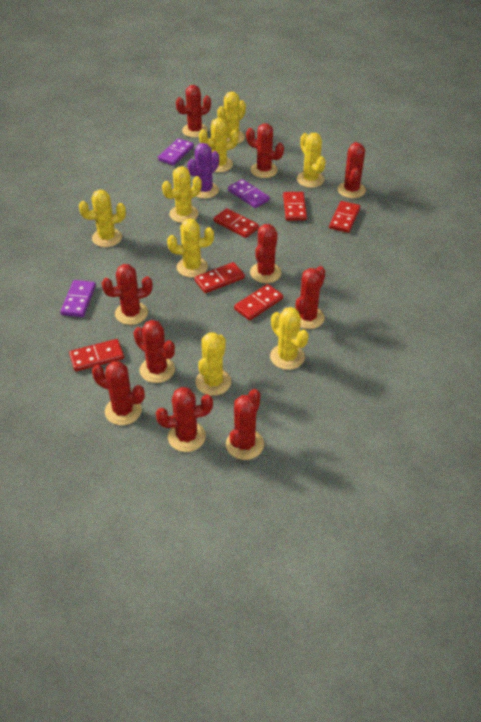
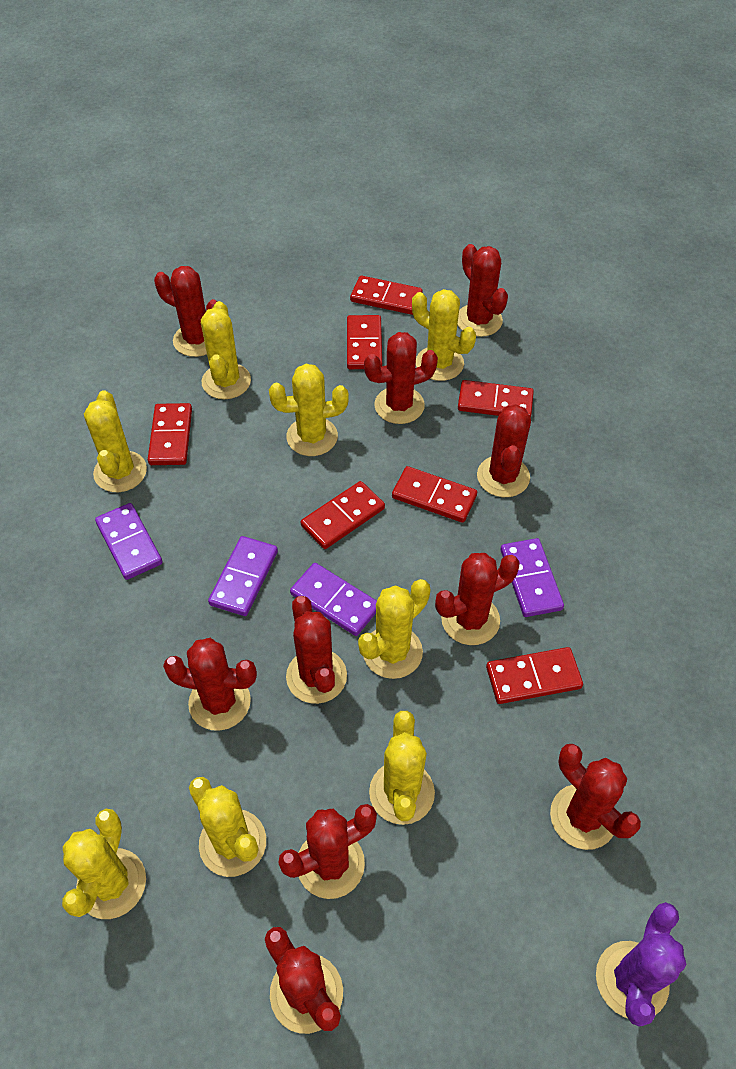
purple domino: 3 -> 4
red domino: 6 -> 7

